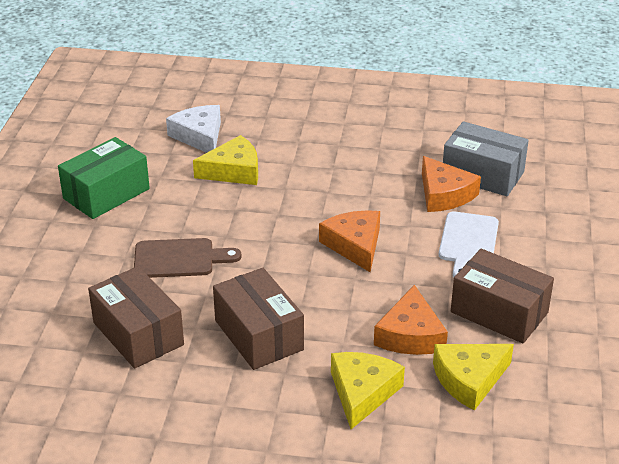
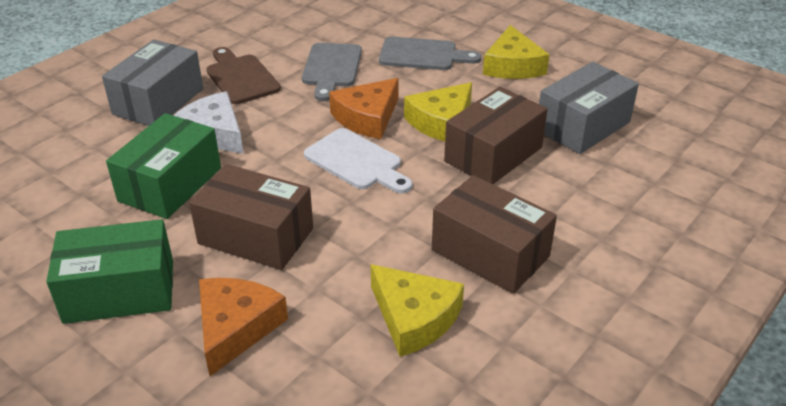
green box: 1 -> 2
grey box: 1 -> 2
grey cutting board: 0 -> 2
orange cheese: 3 -> 2

